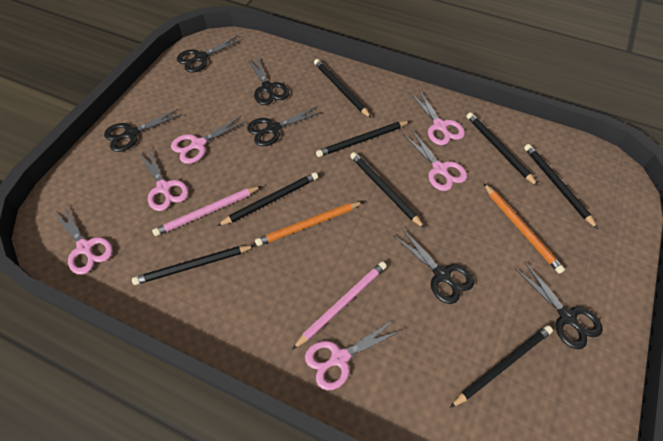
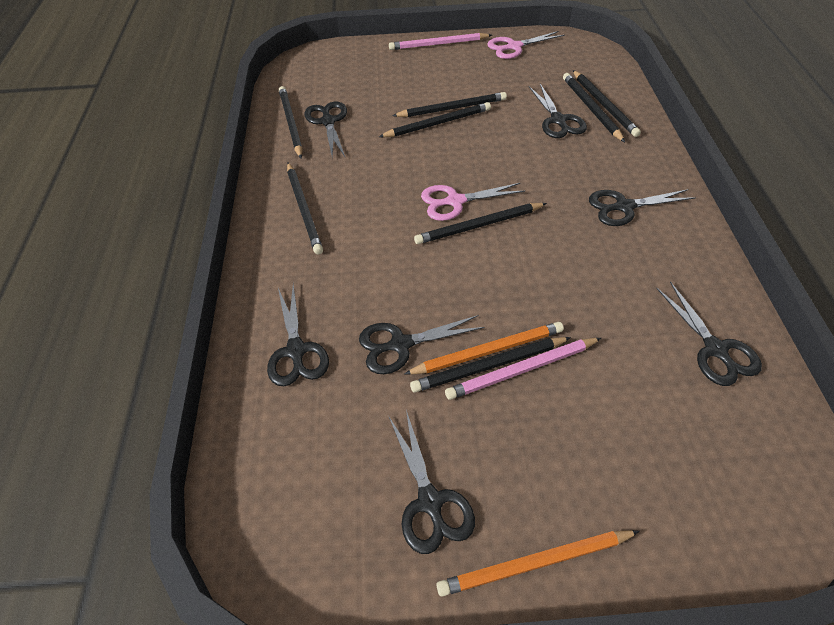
black scissors: 6 -> 7
pink scissors: 6 -> 2

